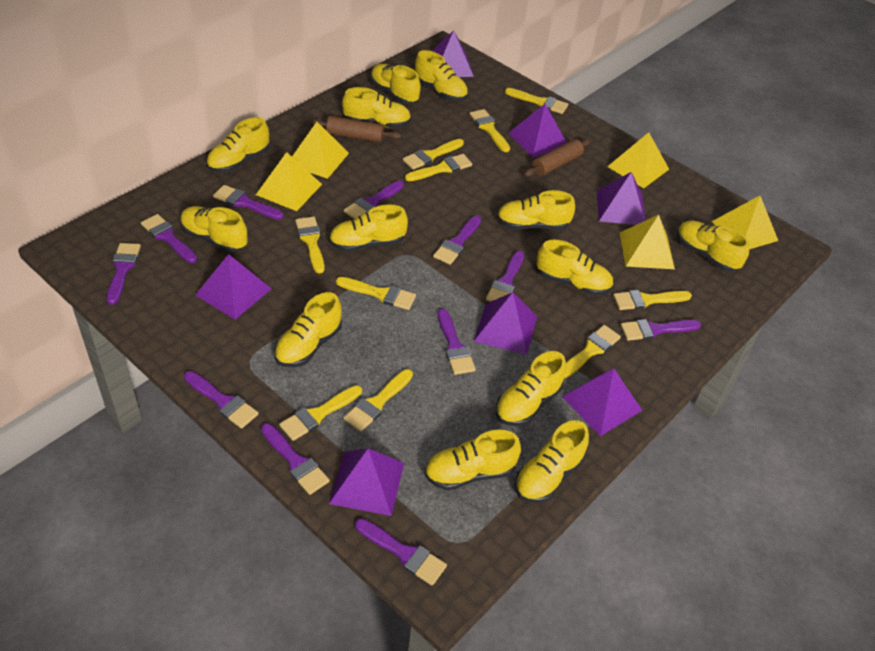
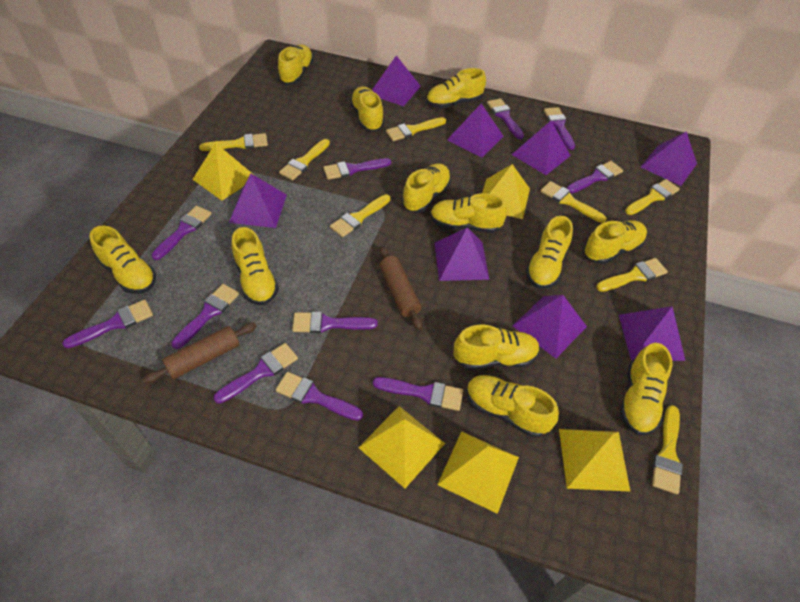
purple pyramid: 7 -> 8
yellow brush: 10 -> 8
yellow shoe: 13 -> 12

